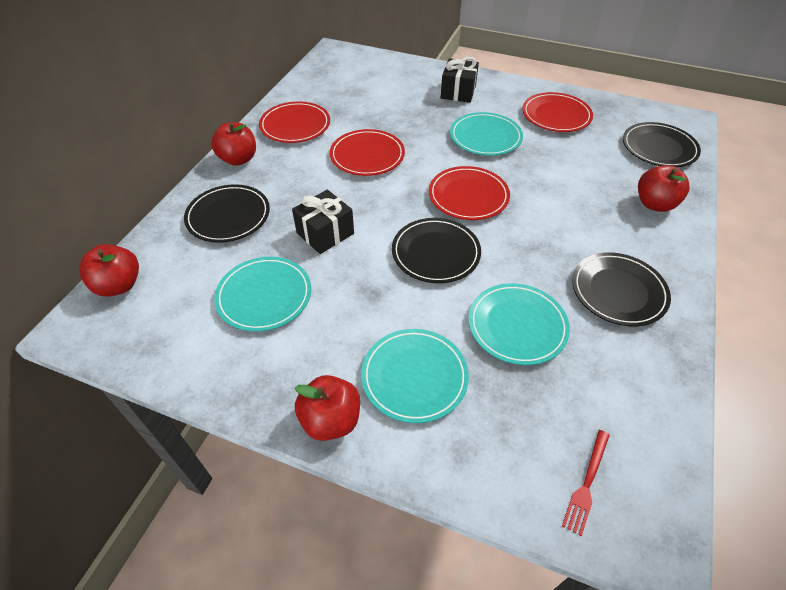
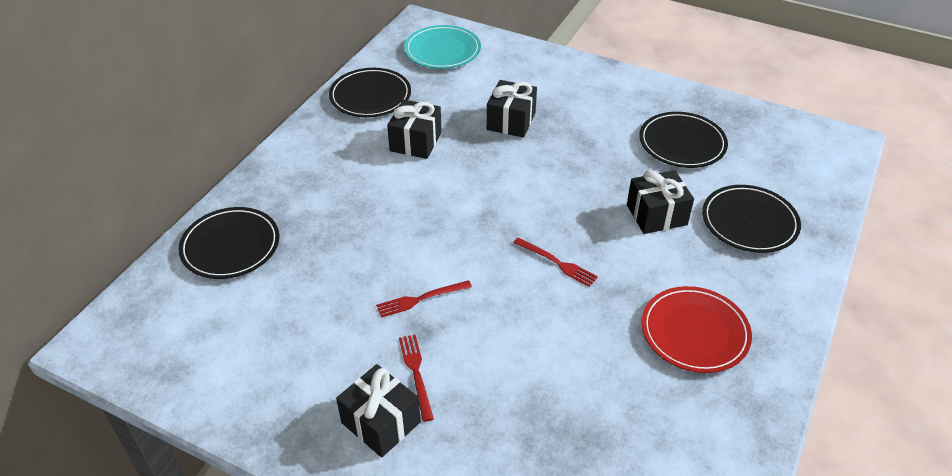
black gift: 2 -> 4
red apple: 4 -> 0
red fork: 1 -> 3
red plate: 4 -> 1
turquoise plate: 4 -> 1

